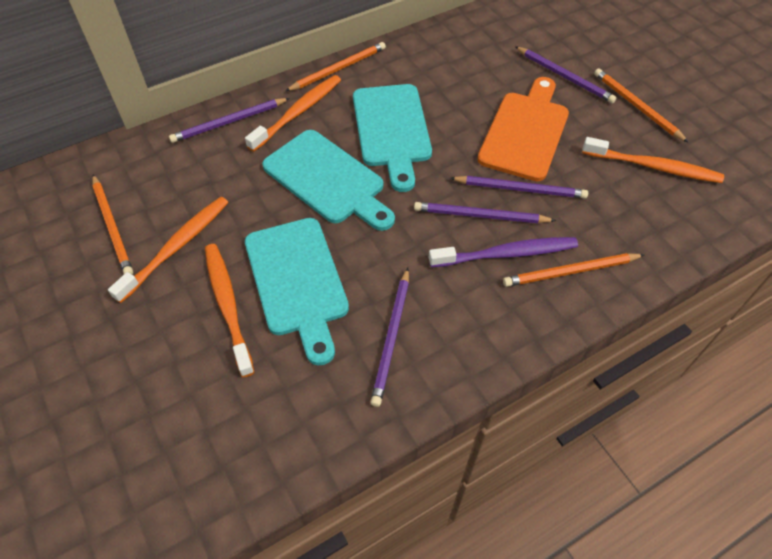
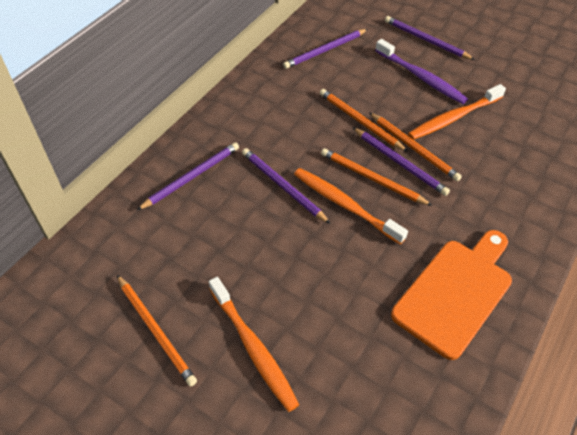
orange toothbrush: 4 -> 3
turquoise cutting board: 3 -> 0

